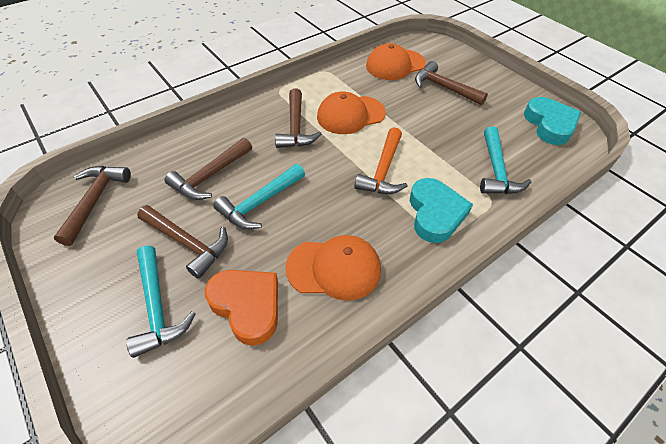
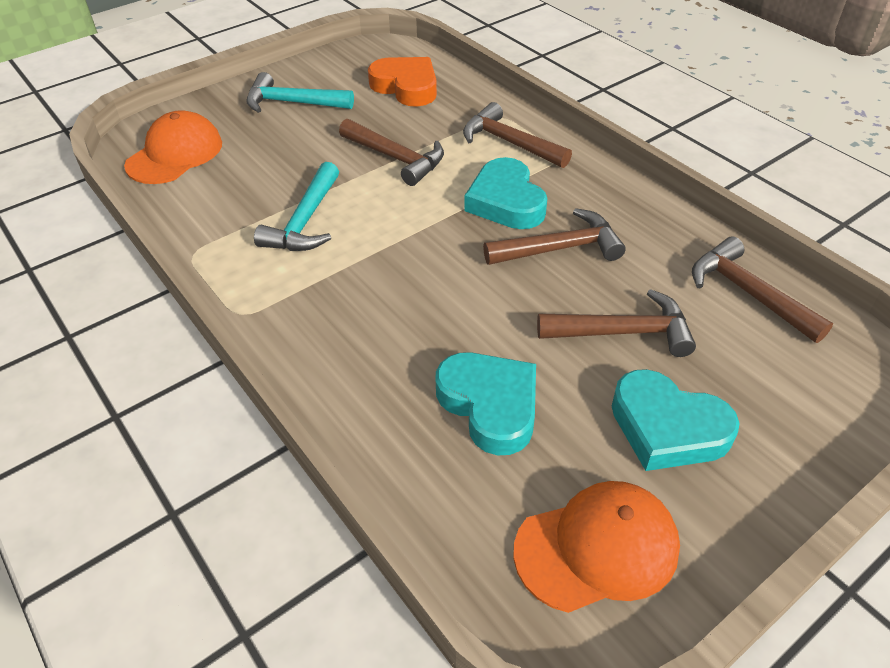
orange cap: 3 -> 2
orange hammer: 1 -> 0
turquoise hammer: 3 -> 2
turquoise heart: 2 -> 3

